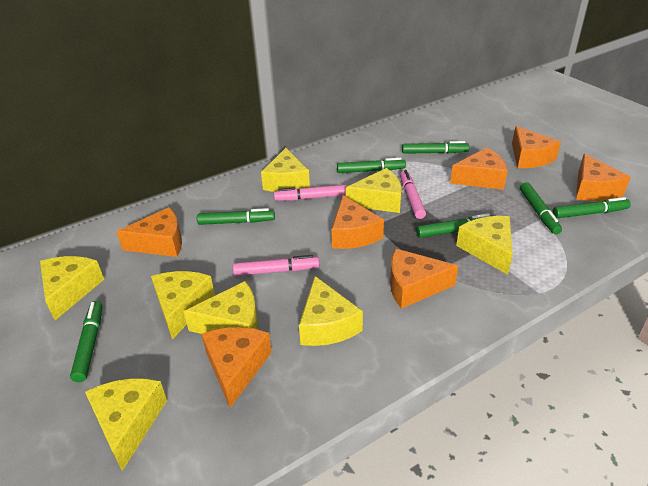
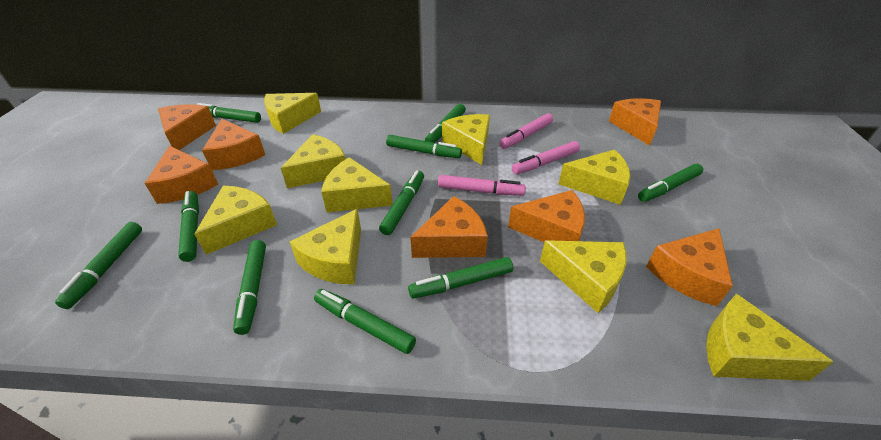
green marker: 7 -> 10
yellow cheese: 8 -> 9

